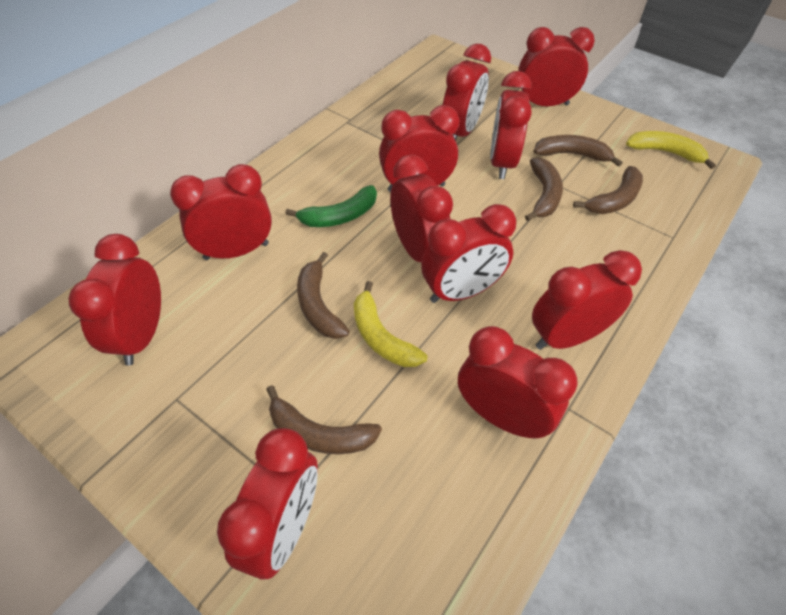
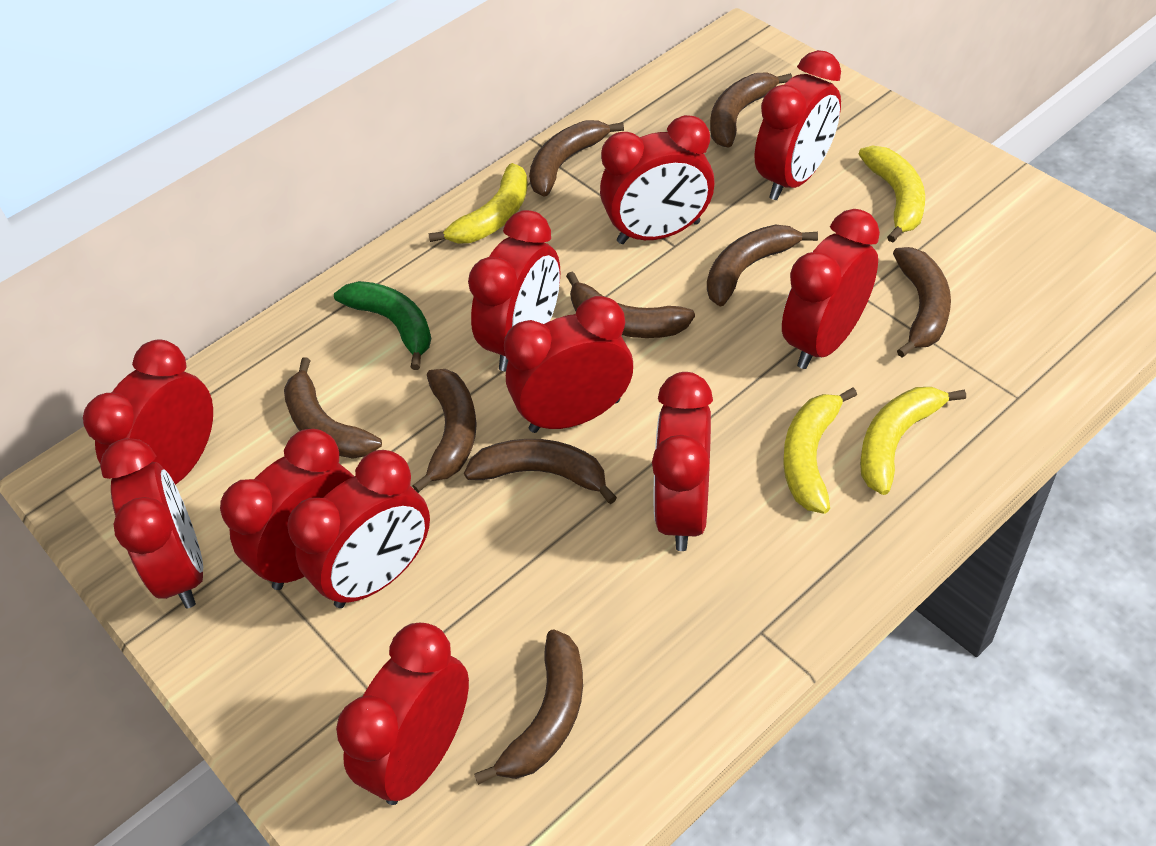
brown banana: 5 -> 9
yellow banana: 2 -> 4

